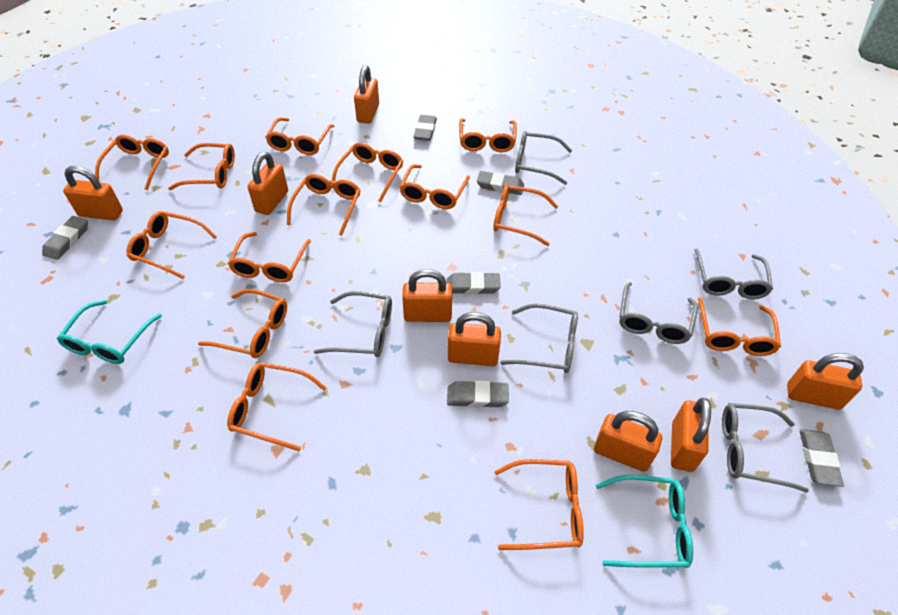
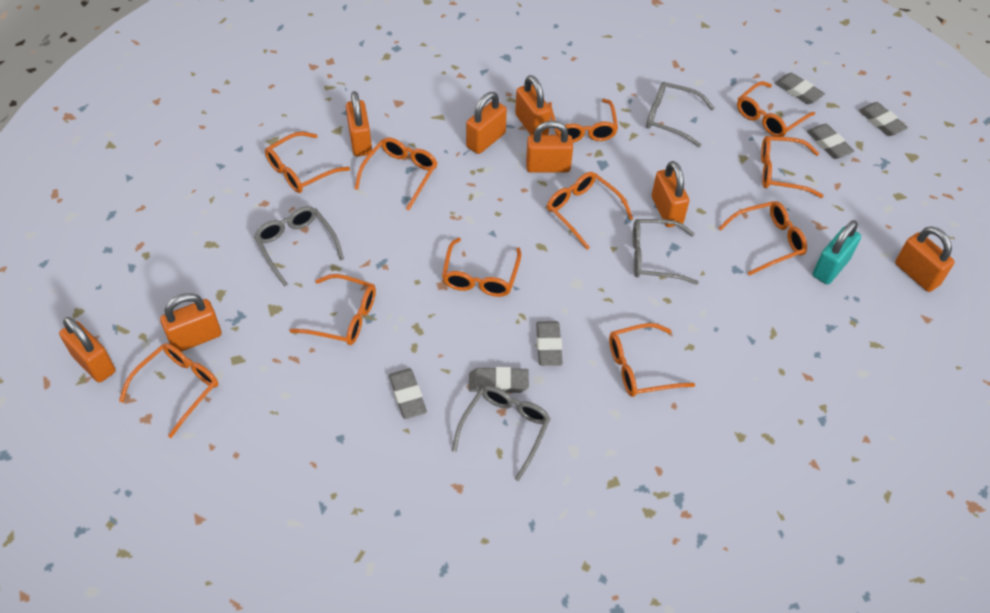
grey glasses: 6 -> 4
orange glasses: 14 -> 11
turquoise glasses: 2 -> 0
turquoise padlock: 0 -> 1

